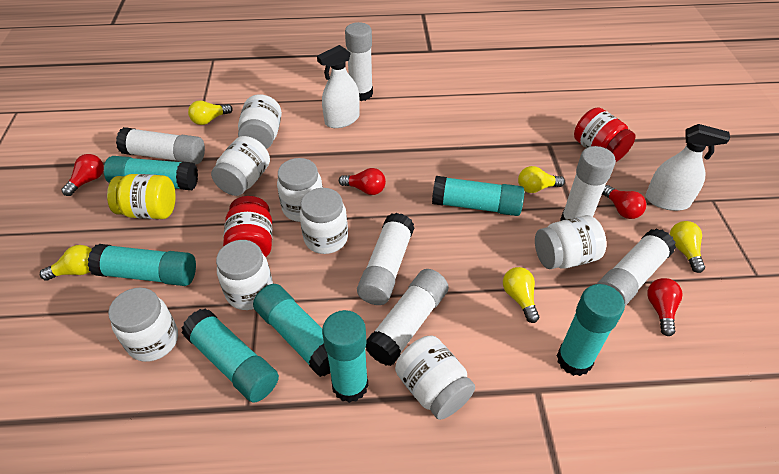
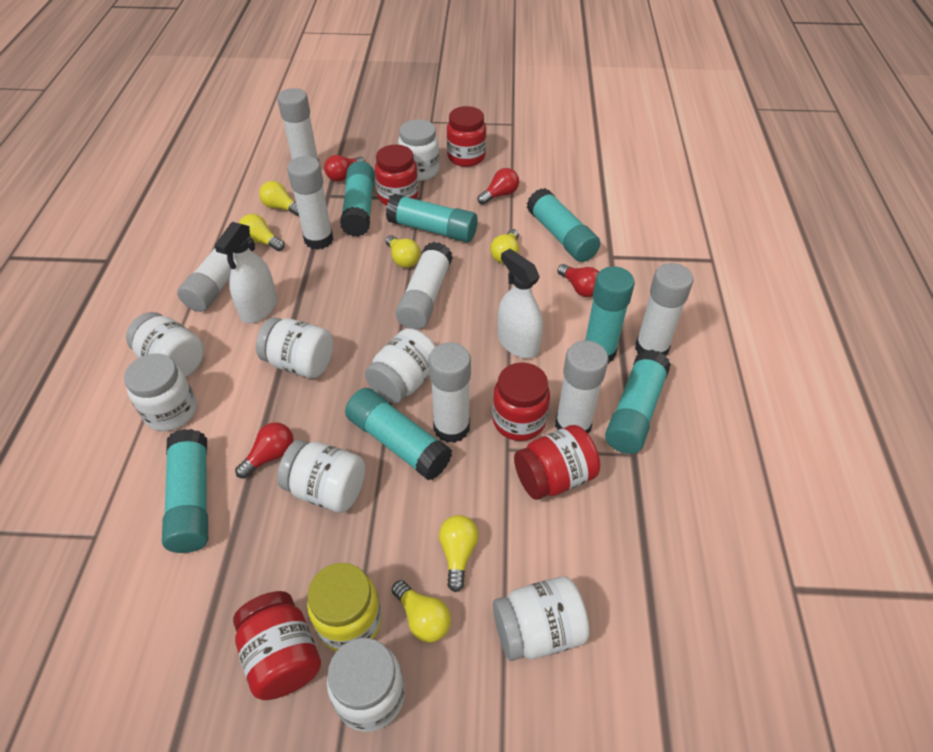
red jar: 2 -> 5
white glue stick: 6 -> 7
yellow light bulb: 5 -> 6

